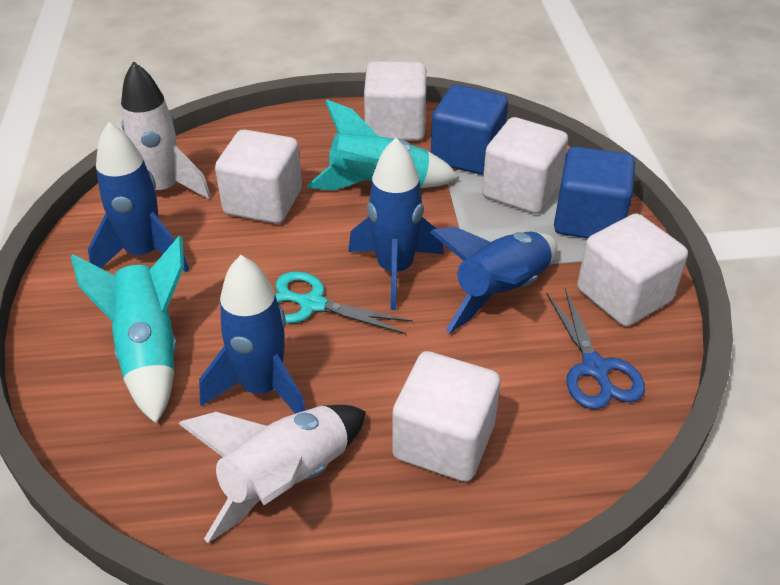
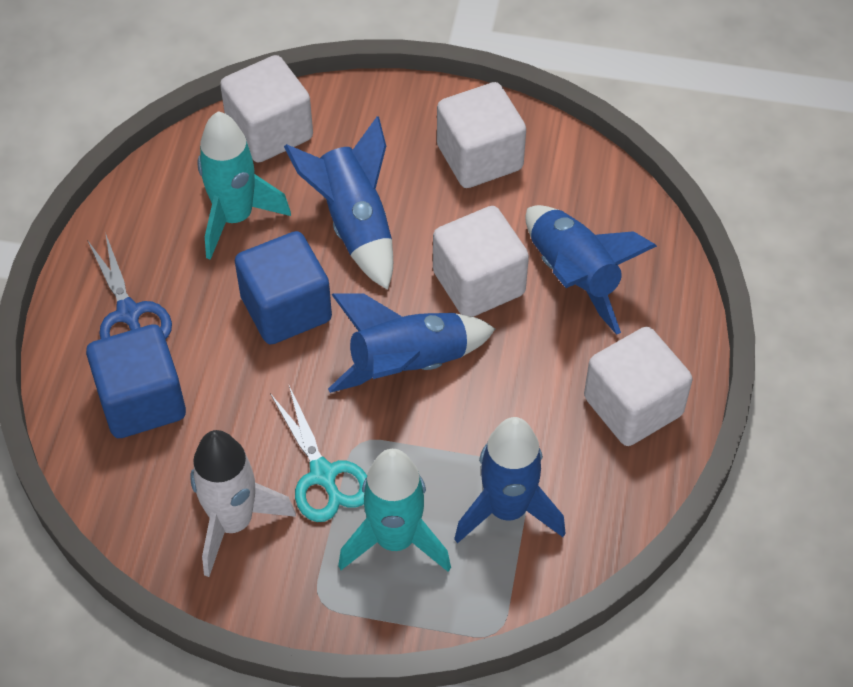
white cube: 5 -> 4
white rocket: 2 -> 1

